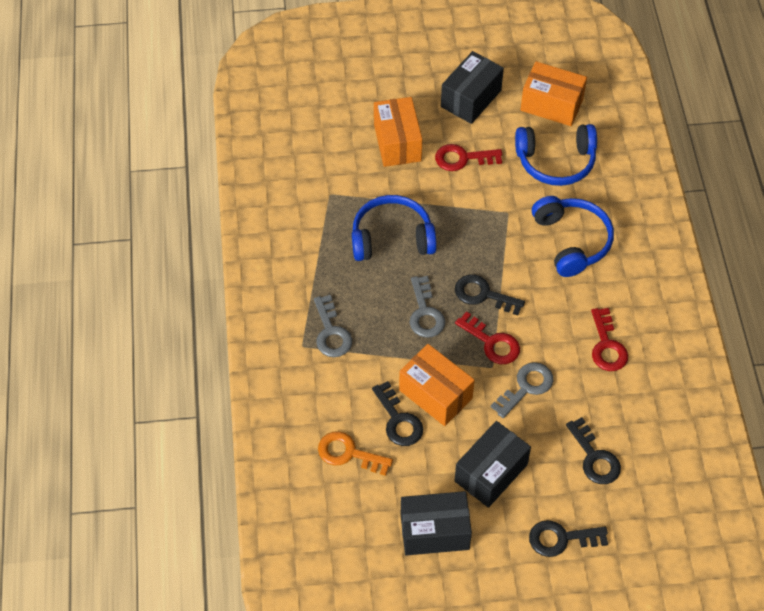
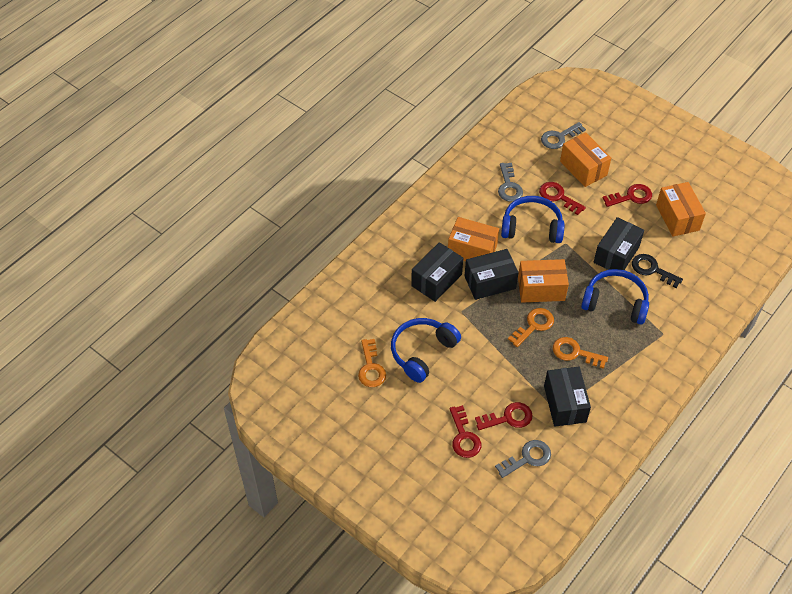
black box: 3 -> 4
black key: 4 -> 1
orange box: 3 -> 4
orange key: 1 -> 3
red key: 3 -> 4

